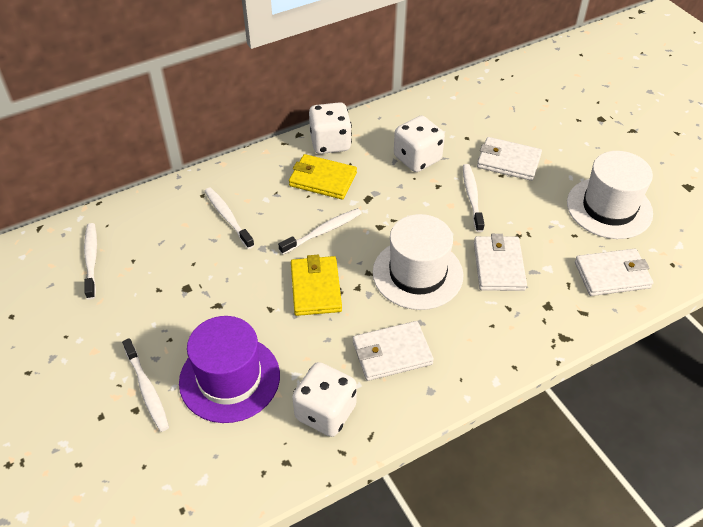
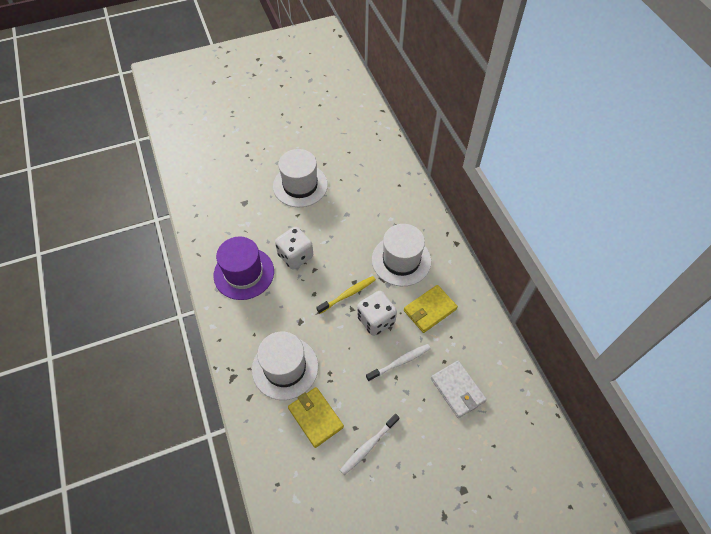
white dice: 3 -> 2
white hat: 2 -> 3
white toothbrush: 5 -> 2
white wallet: 4 -> 1
yellow toothbrush: 0 -> 1

